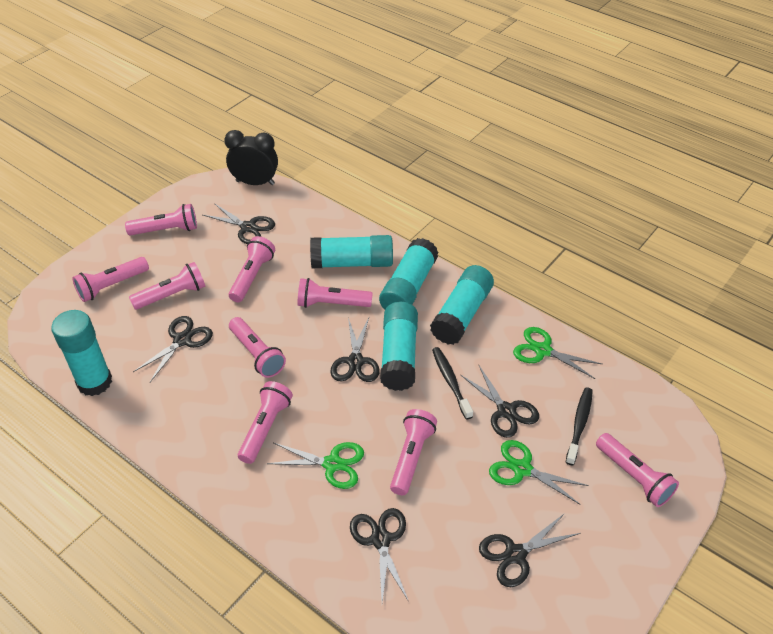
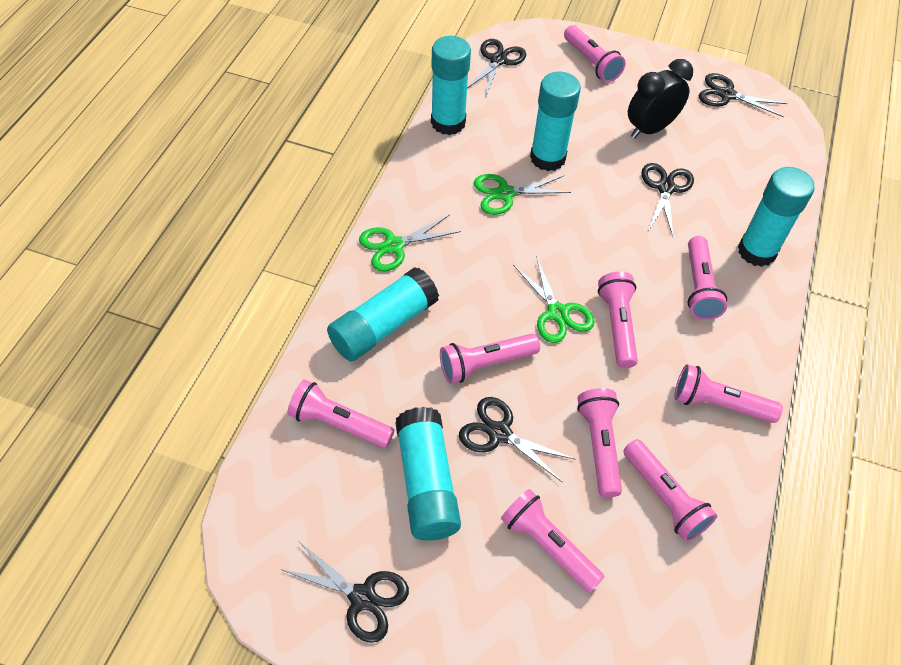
black scissors: 6 -> 5
black toothbrush: 2 -> 0

